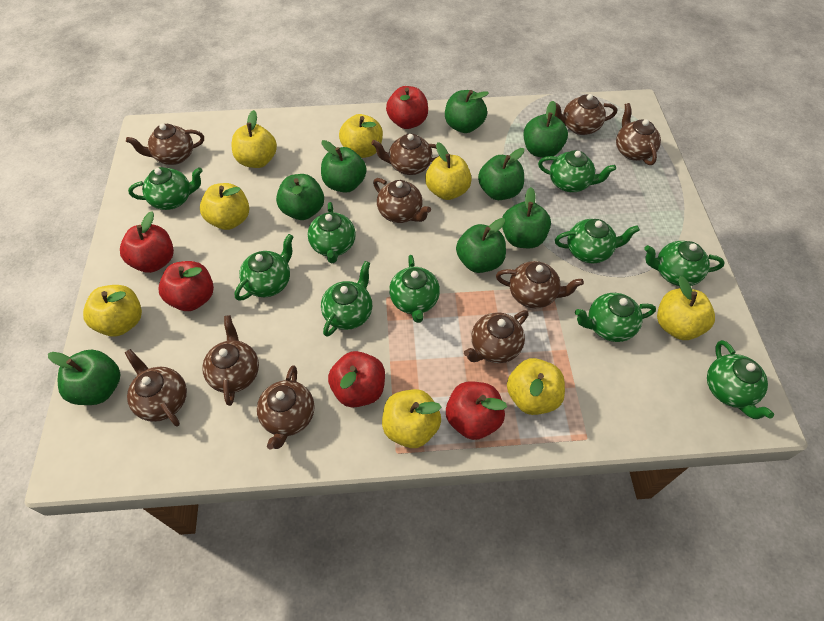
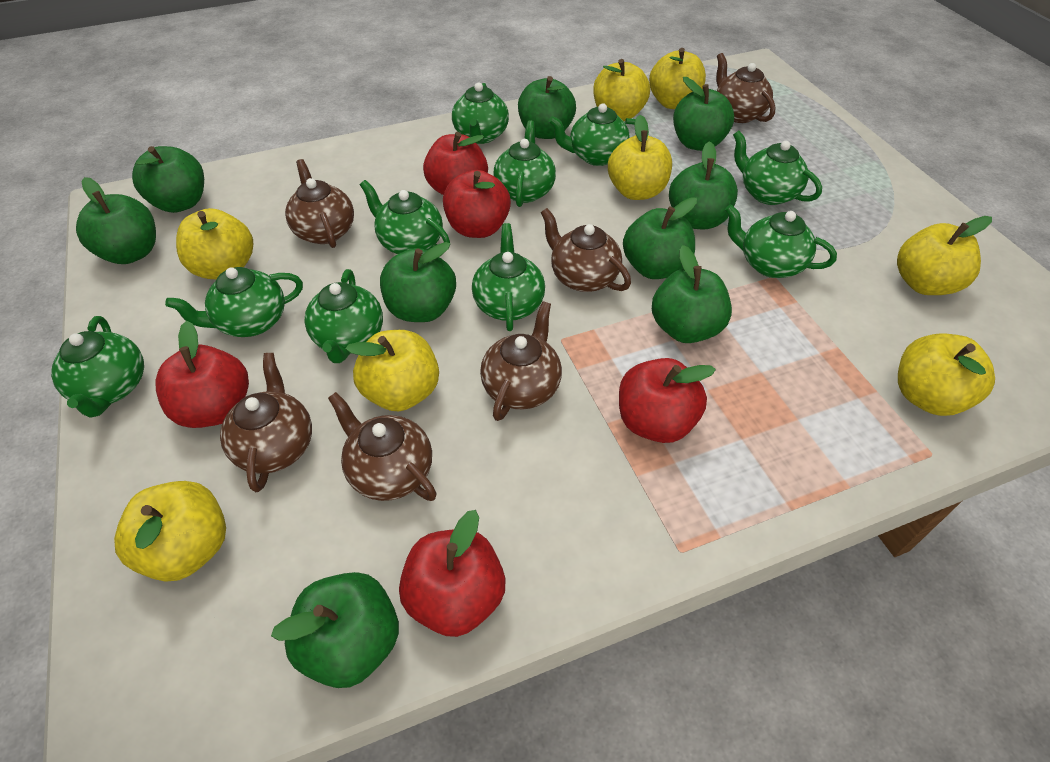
brown teapot: 10 -> 6
green apple: 8 -> 9

